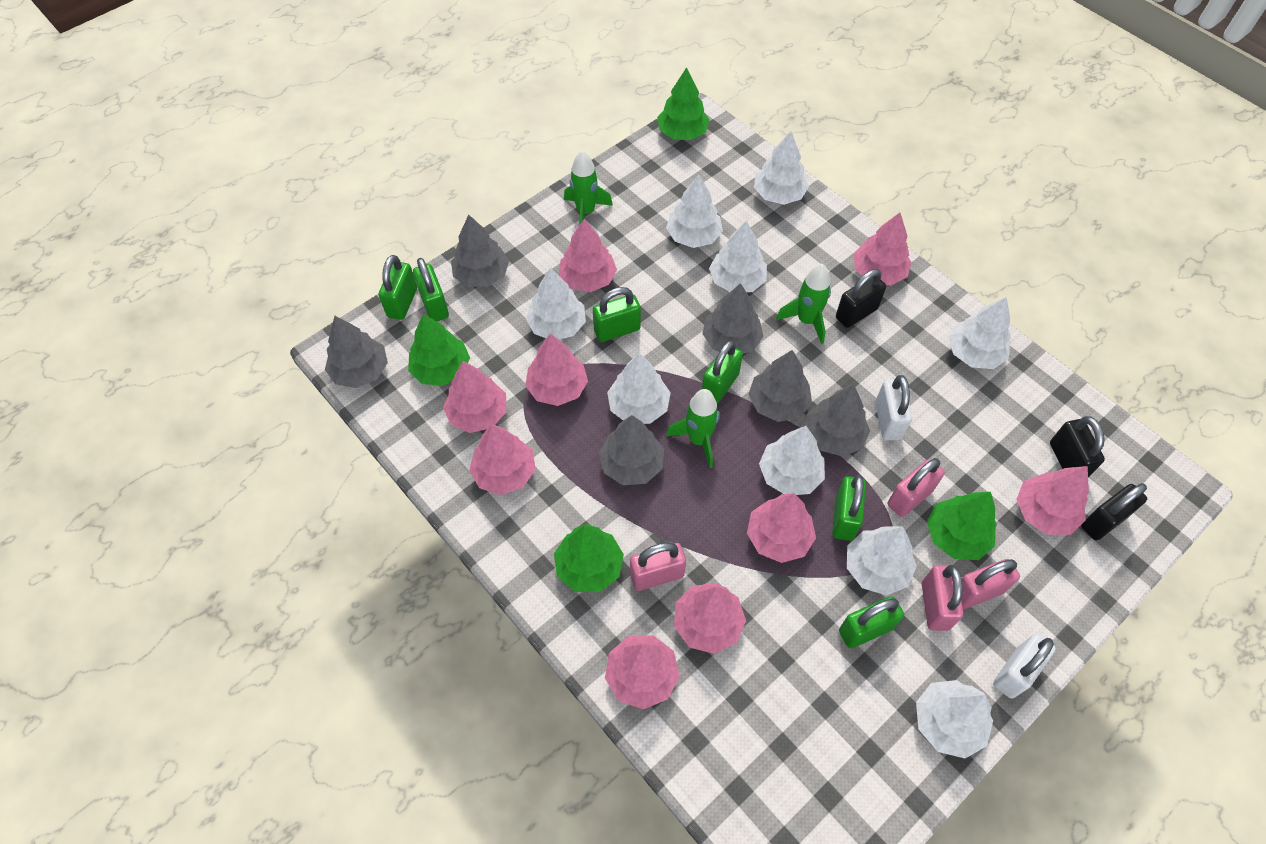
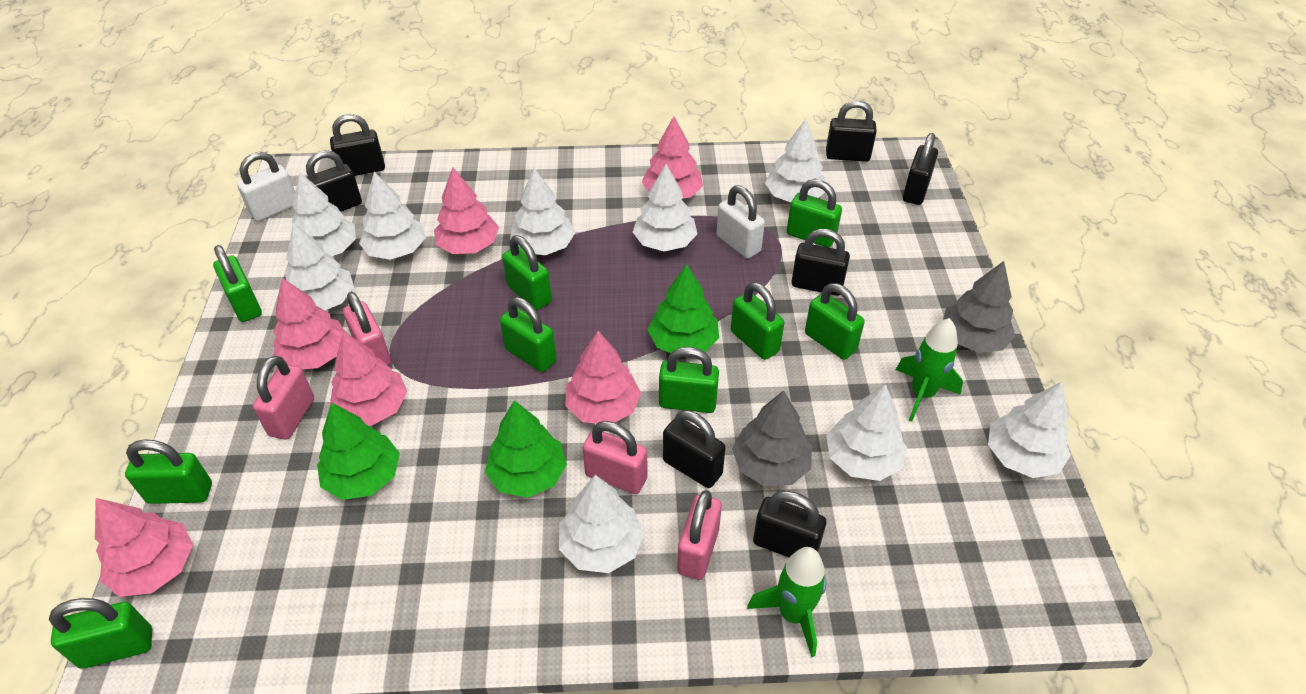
black padlock: 3 -> 7
green padlock: 6 -> 9
green rocket: 3 -> 2
green tree: 4 -> 3
grey tree: 6 -> 2
pink tree: 9 -> 6

